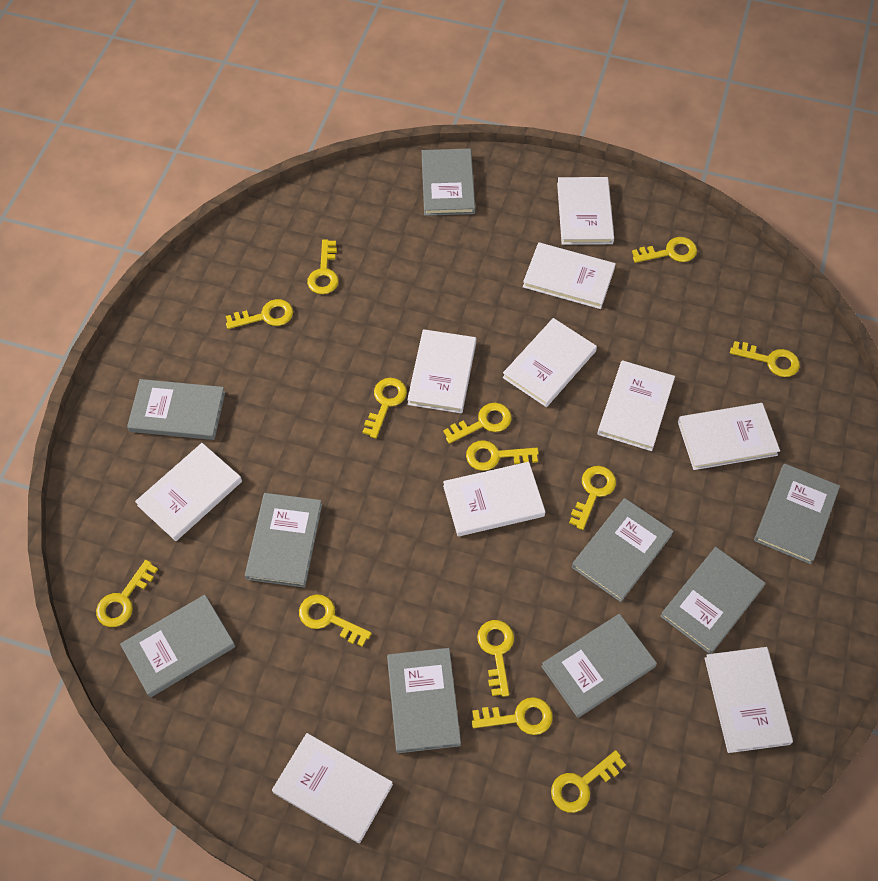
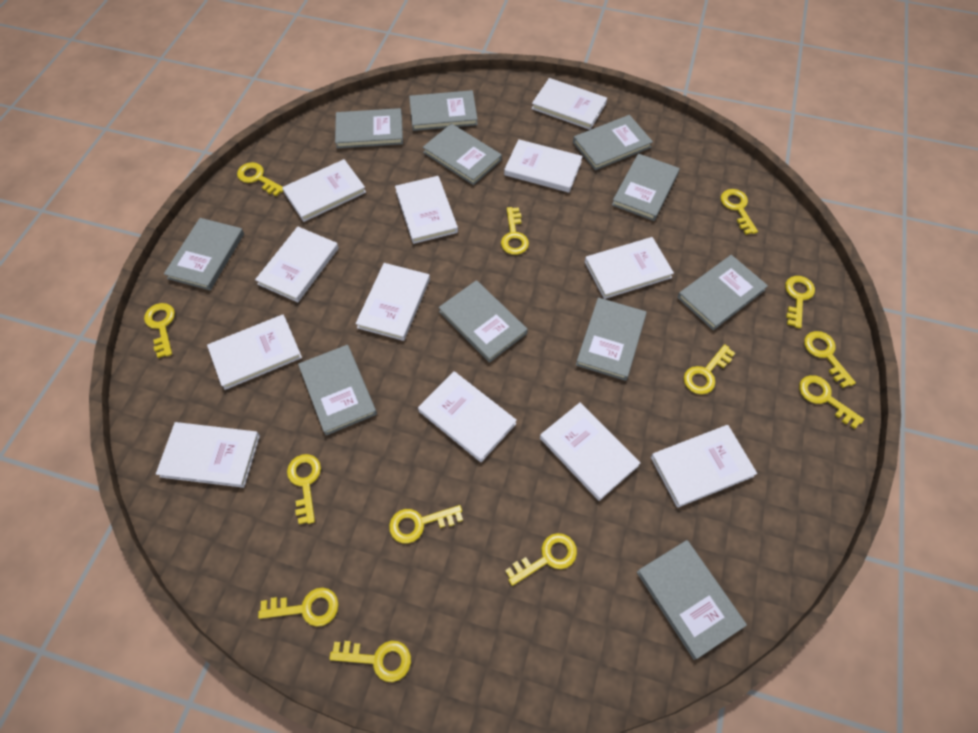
grey book: 9 -> 11
white book: 10 -> 12

